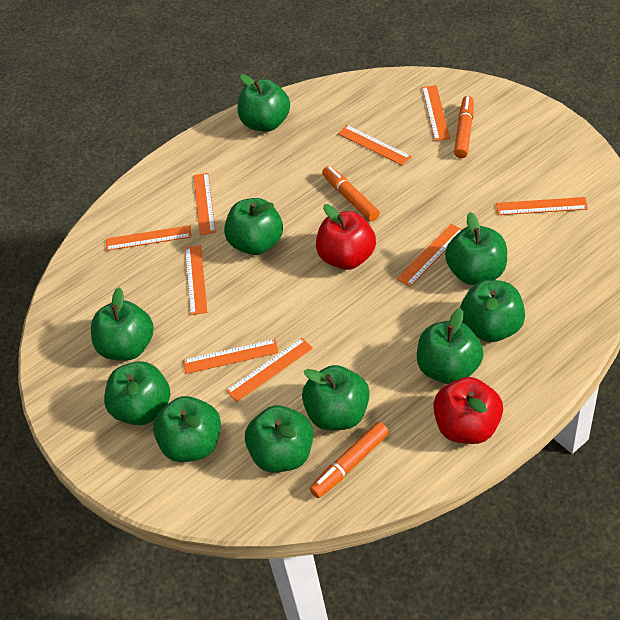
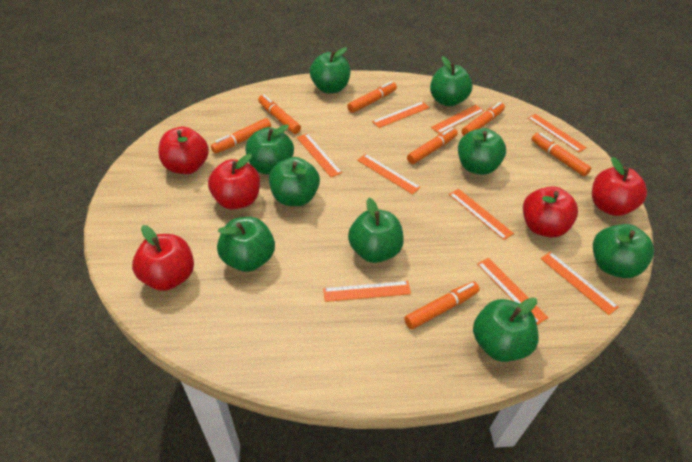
green apple: 10 -> 9
orange marker: 3 -> 7
red apple: 2 -> 5

